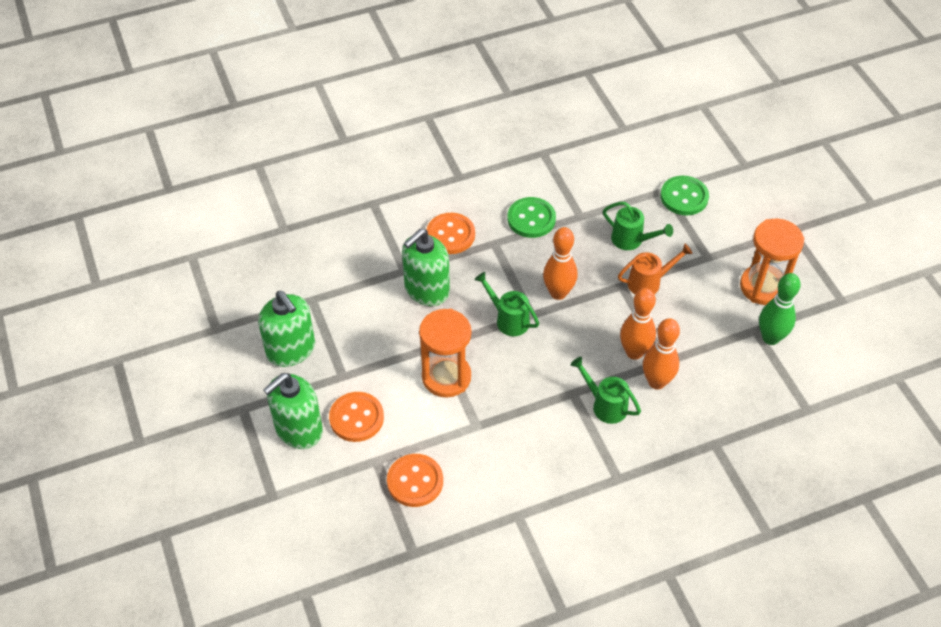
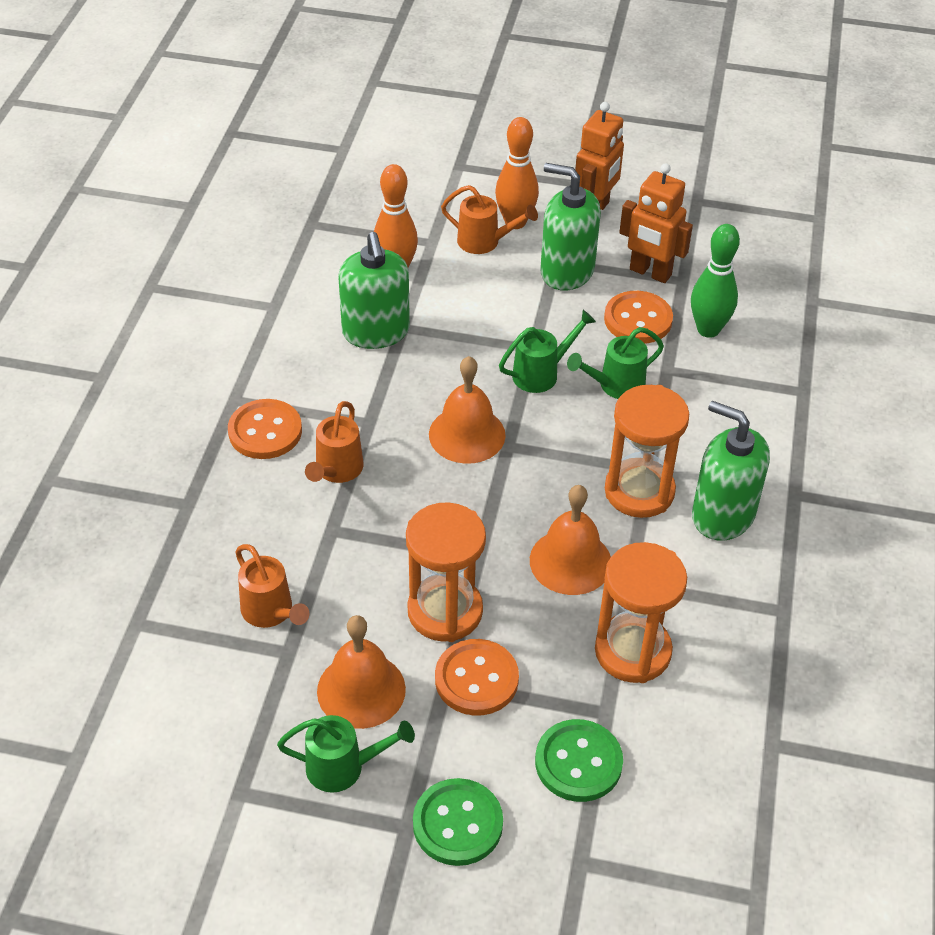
orange bell: 0 -> 3
orange bowling pin: 3 -> 2
orange hourglass: 2 -> 3
orange robot: 0 -> 2
orange watering can: 1 -> 3

